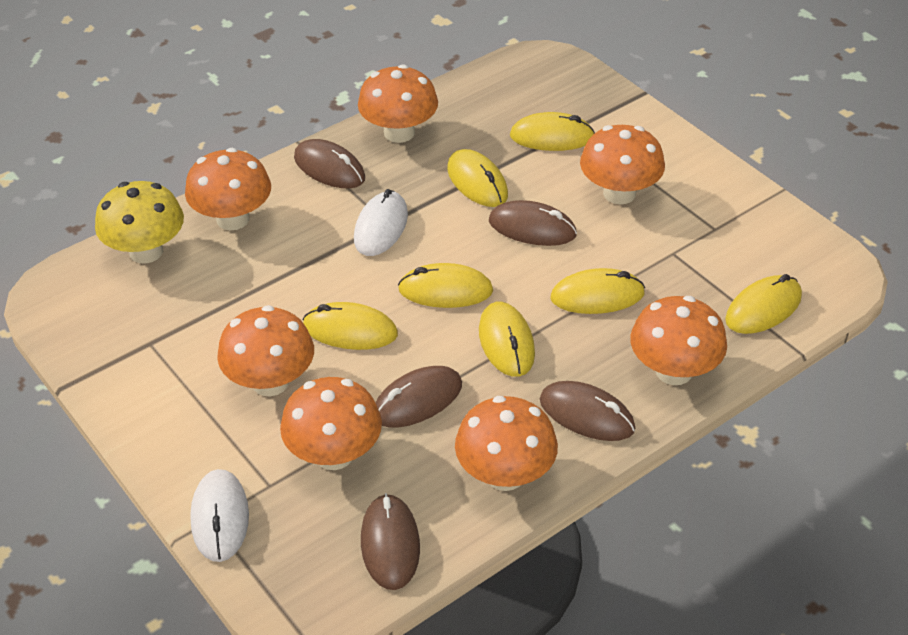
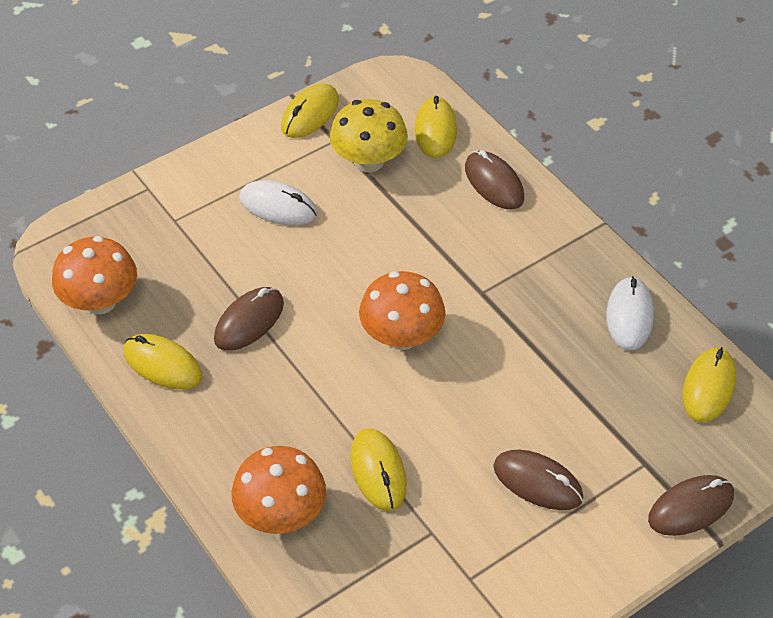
brown mouse: 5 -> 4
orange mushroom: 7 -> 3
yellow mouse: 7 -> 5

